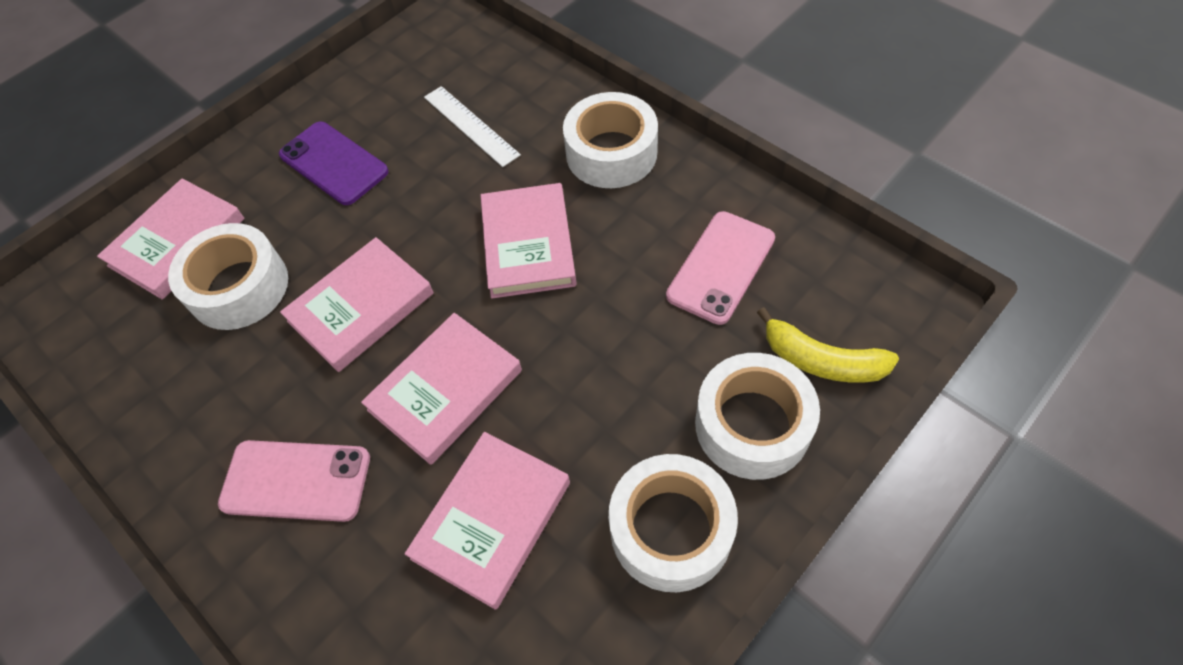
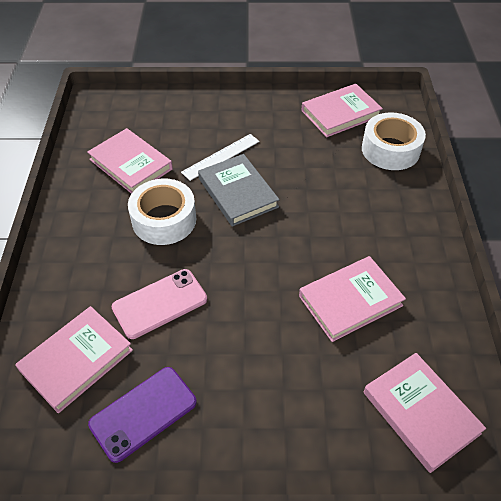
grey book: 0 -> 1
pink phone: 2 -> 1
white tape: 4 -> 2
yellow banana: 1 -> 0

